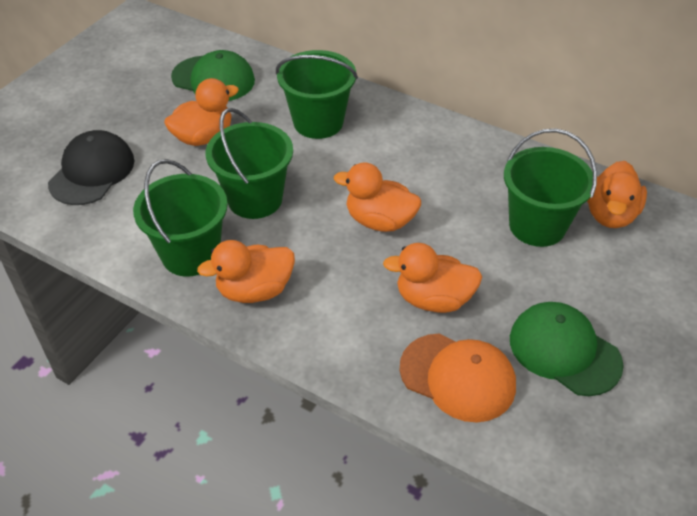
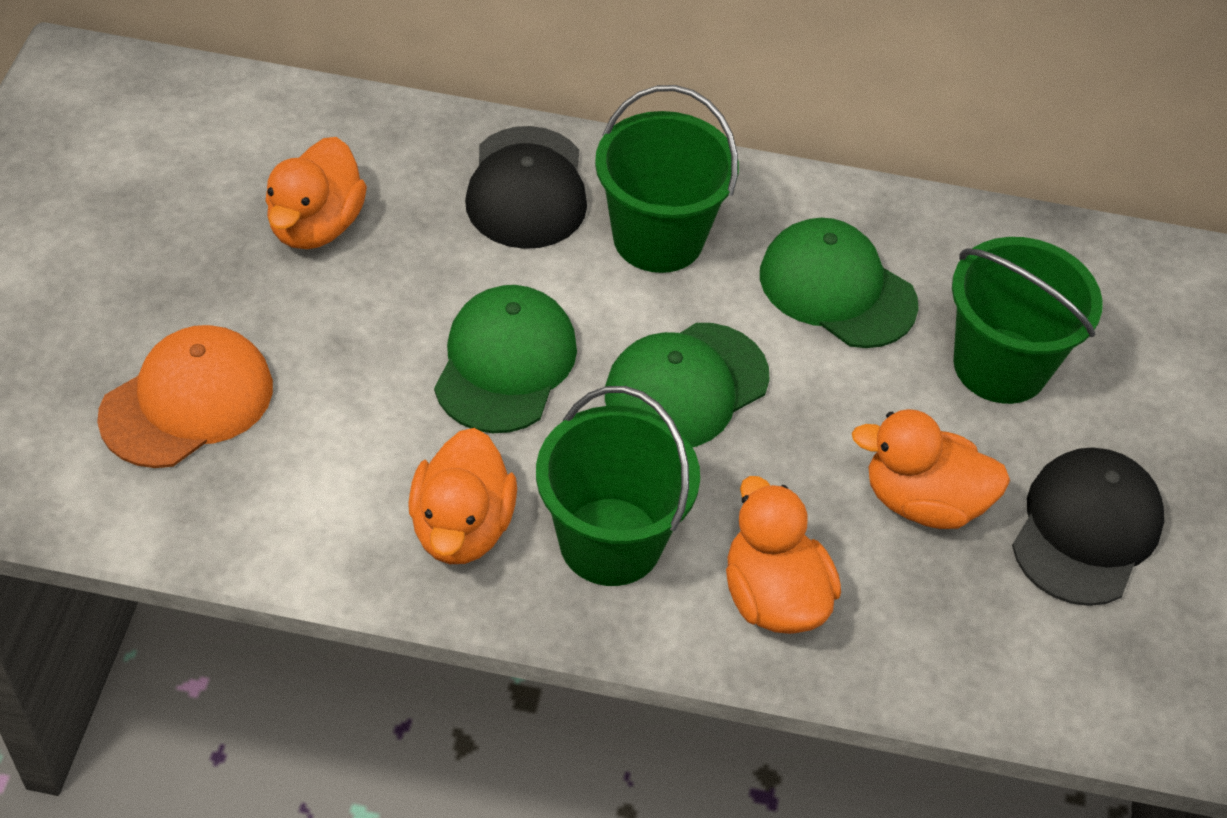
black cap: 1 -> 2
green bucket: 4 -> 3
green cap: 2 -> 3
orange duck: 5 -> 4

